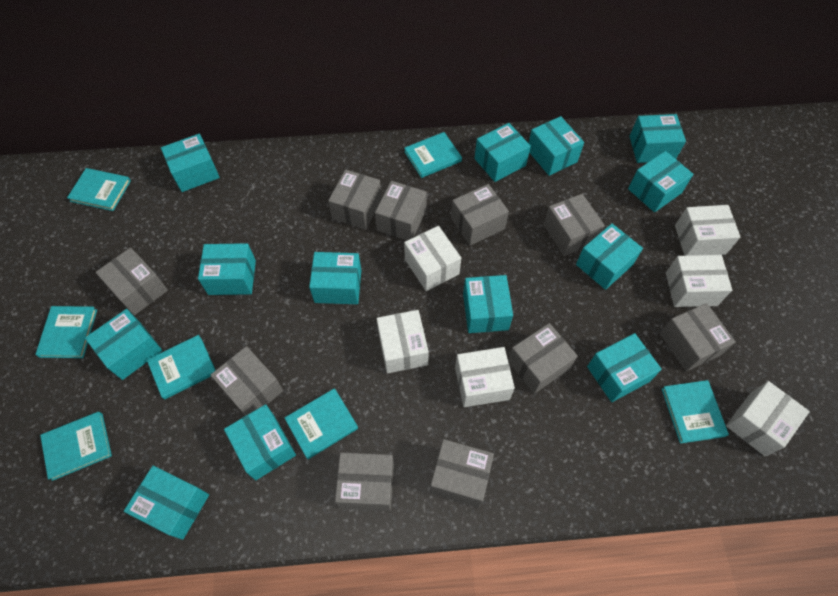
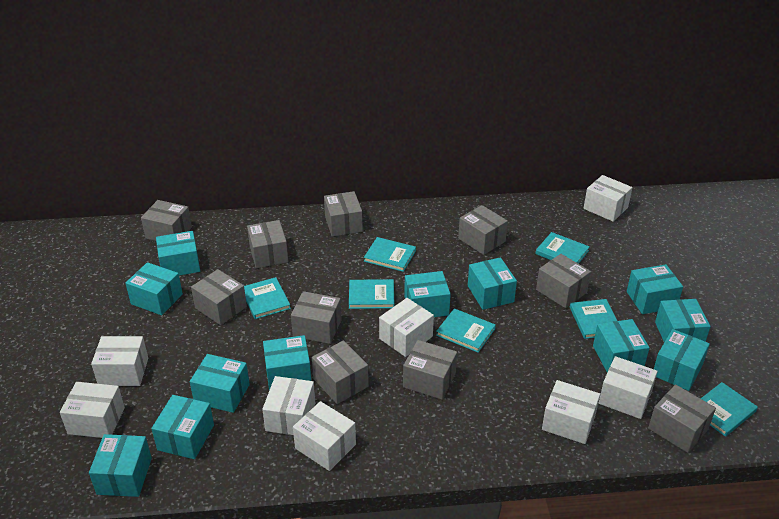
turquoise box: 13 -> 12
white box: 6 -> 8

